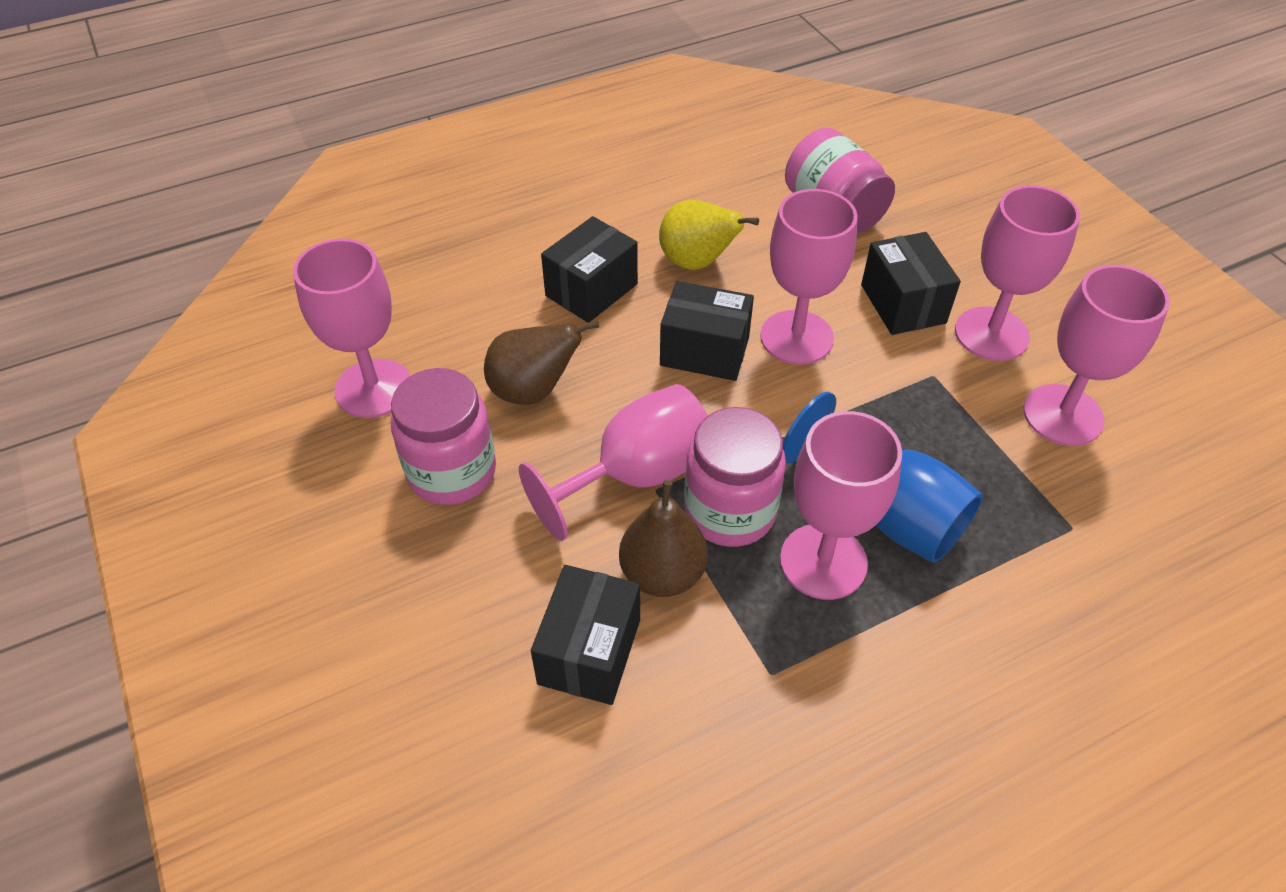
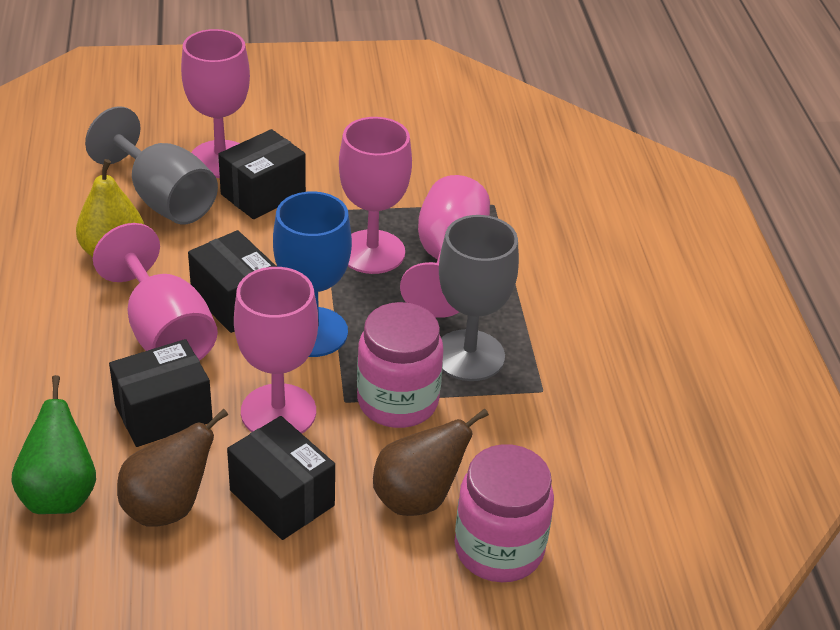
green pear: 0 -> 1
grey goblet: 0 -> 2
pink goblet: 6 -> 5
pink jar: 3 -> 2

